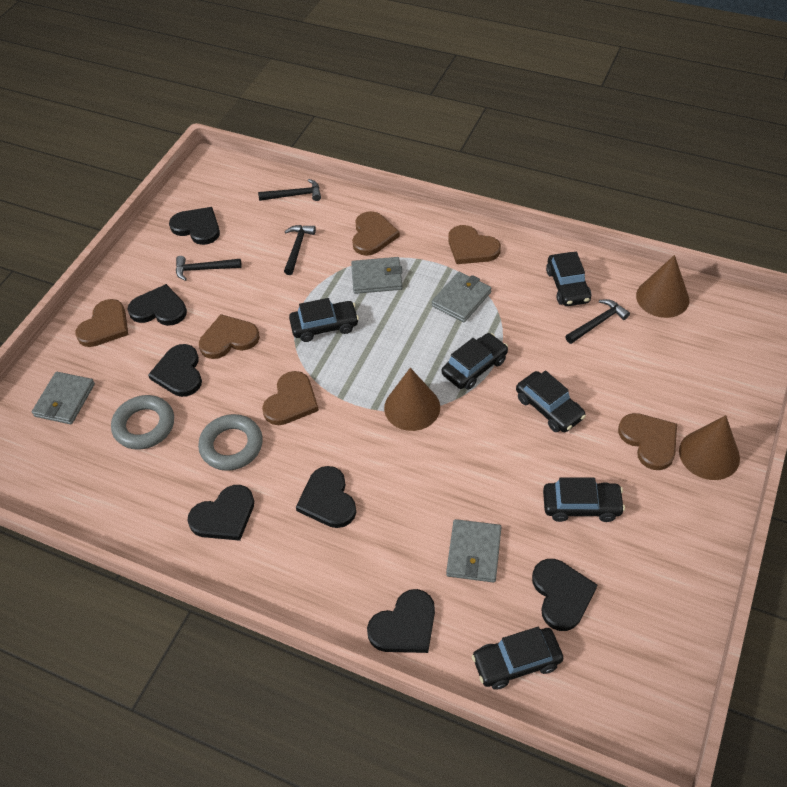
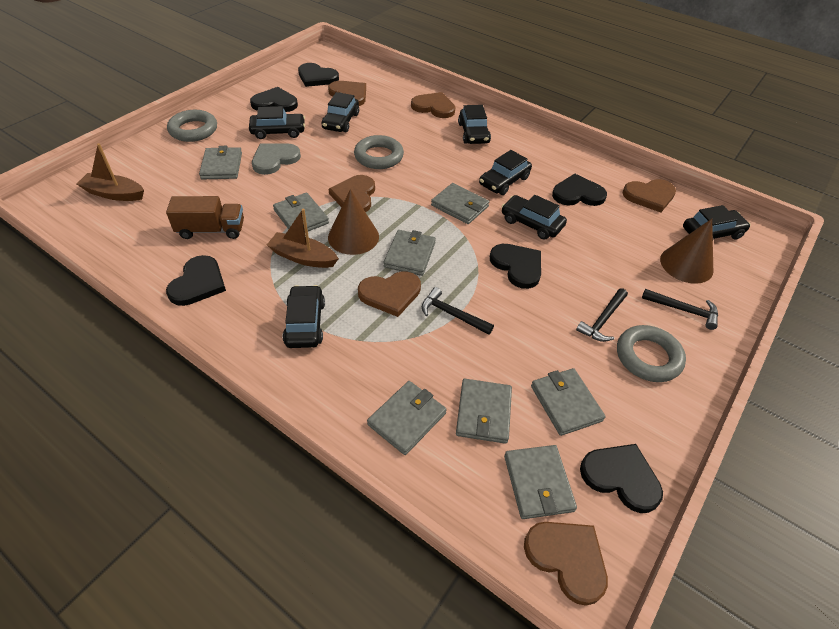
black car: 6 -> 7
black hammer: 4 -> 3
black heart: 7 -> 6
brown boat: 0 -> 2
brown cone: 3 -> 2
brown truck: 0 -> 1
grey heart: 0 -> 1
grey ring: 2 -> 3
grey wallet: 4 -> 8

